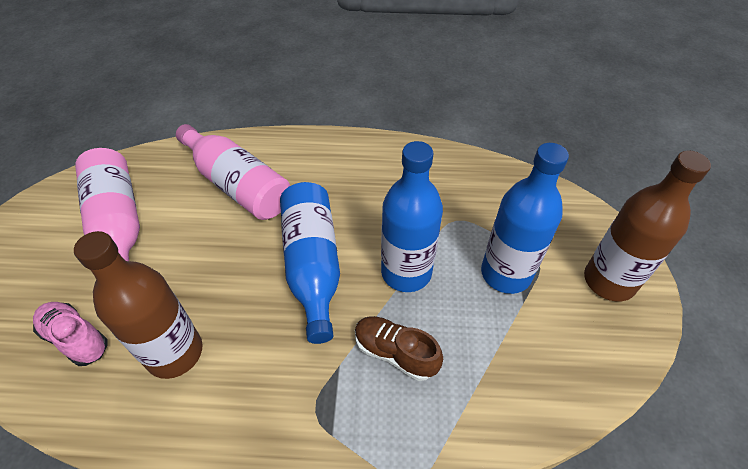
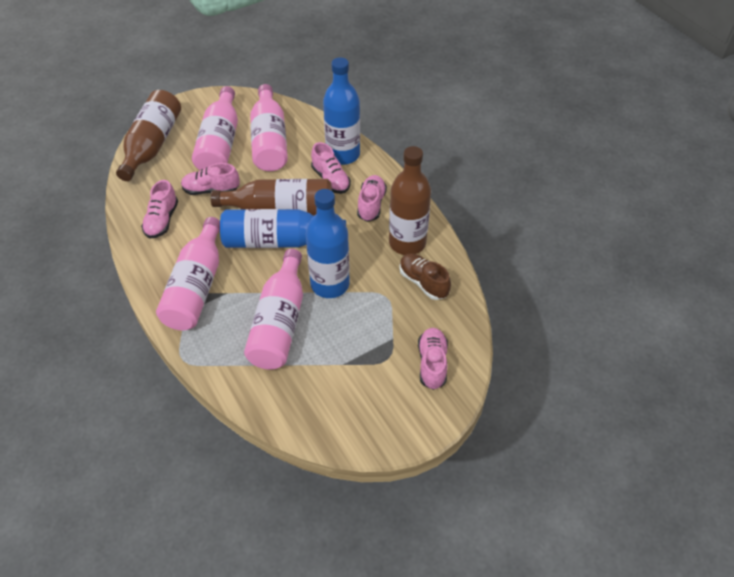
brown bottle: 2 -> 3
pink bottle: 2 -> 4
pink shoe: 1 -> 5

